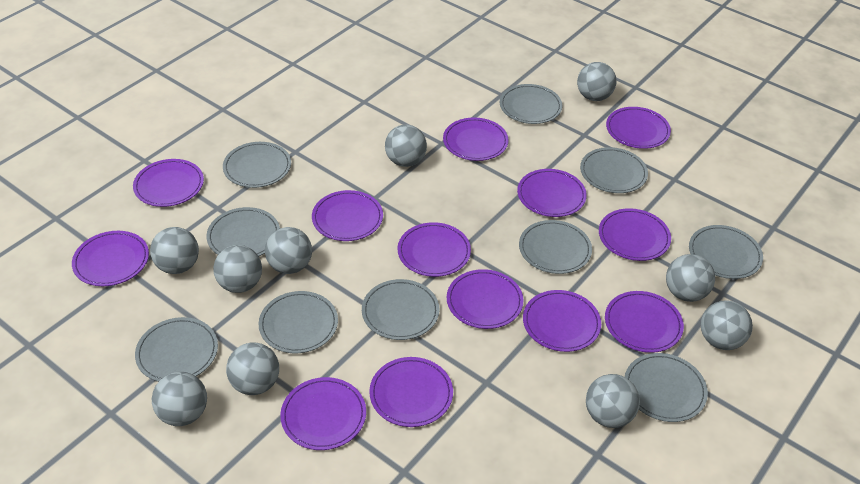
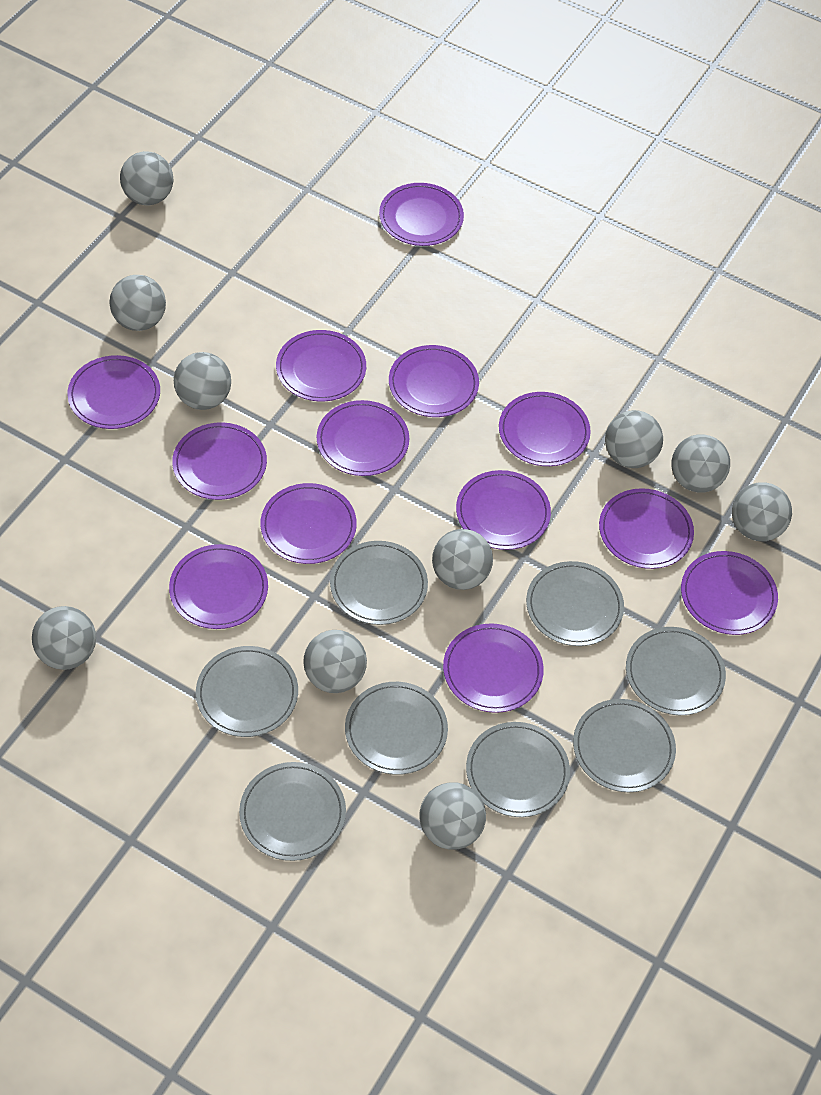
grey plate: 10 -> 8

